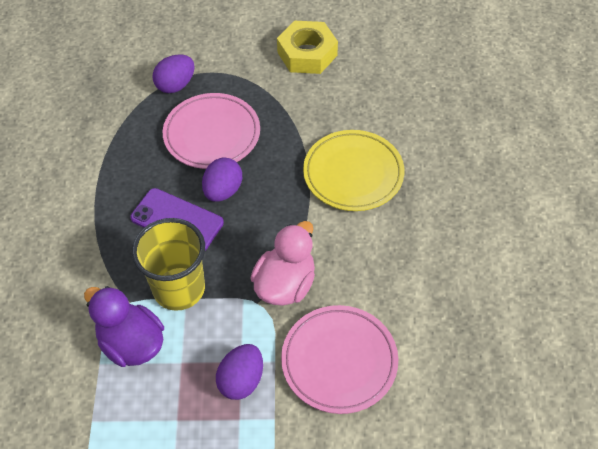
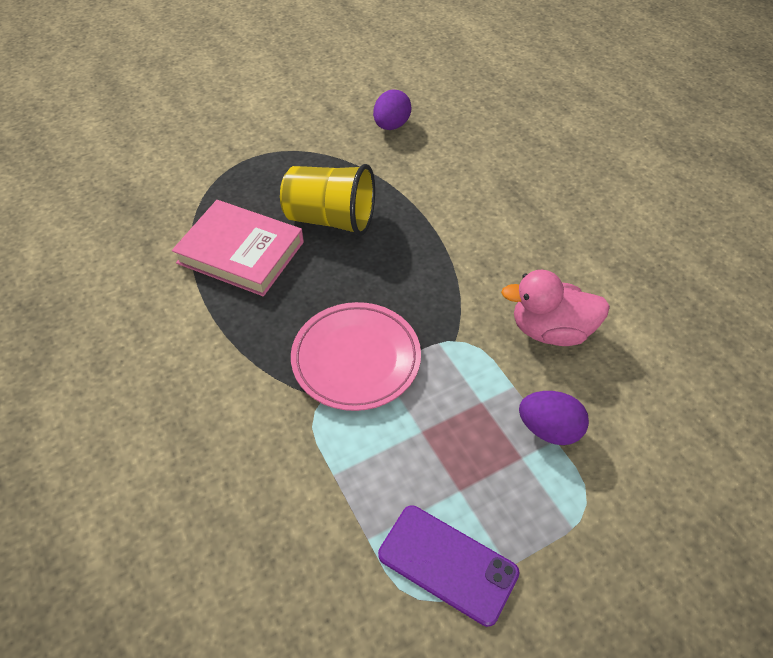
pink book: 0 -> 1
pink plate: 2 -> 1
purple duck: 1 -> 0
purple egg: 3 -> 2
yellow nut: 1 -> 0
yellow plate: 1 -> 0

